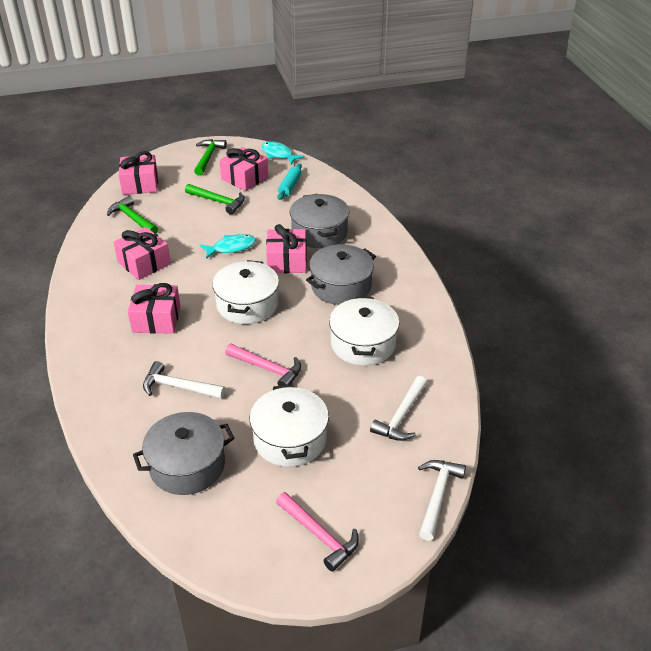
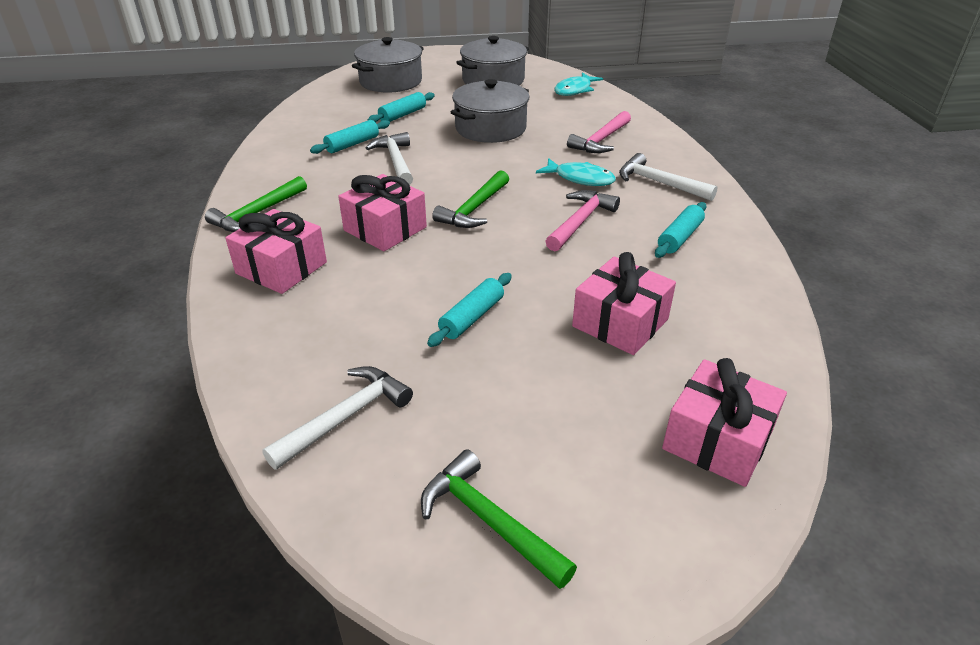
pink gift: 5 -> 4
turquoise rolling pin: 1 -> 4
white pot: 3 -> 0

